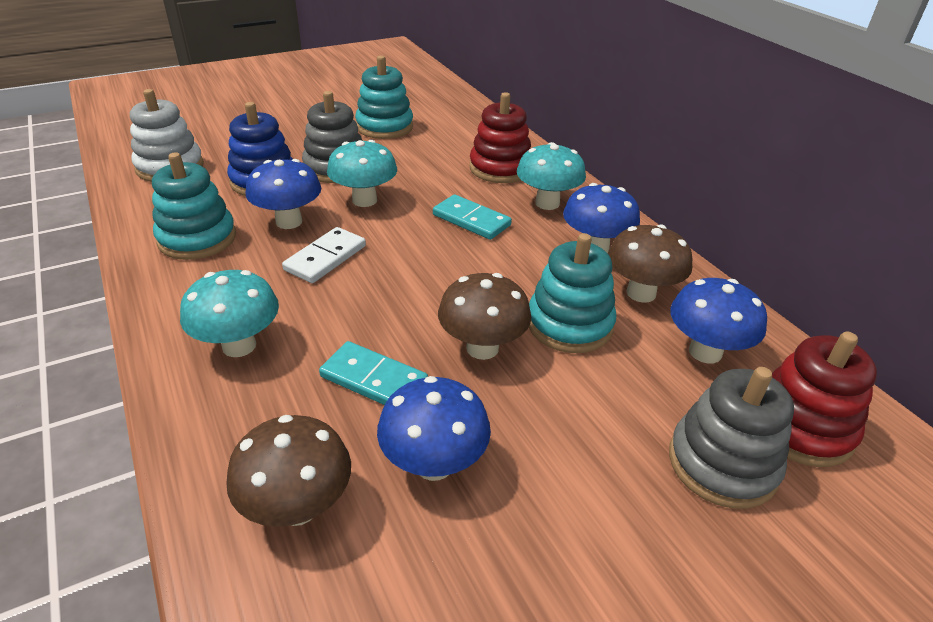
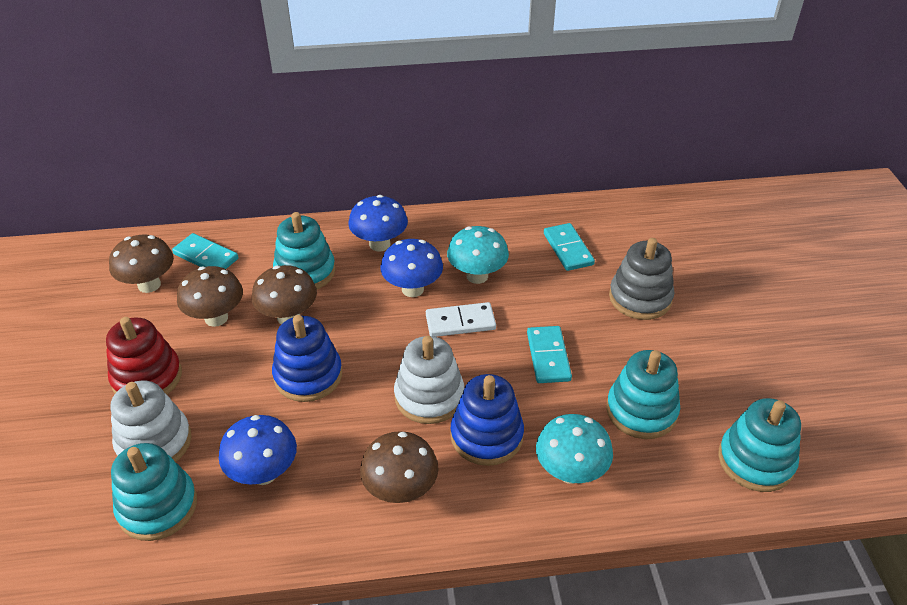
blue mushroom: 4 -> 3
blue stacking toy: 1 -> 2
brown mushroom: 3 -> 4
grey stacking toy: 2 -> 1
red stacking toy: 2 -> 1
turquoise domino: 2 -> 3
turquoise mushroom: 3 -> 2
turquoise stacking toy: 3 -> 4
white stacking toy: 1 -> 2

